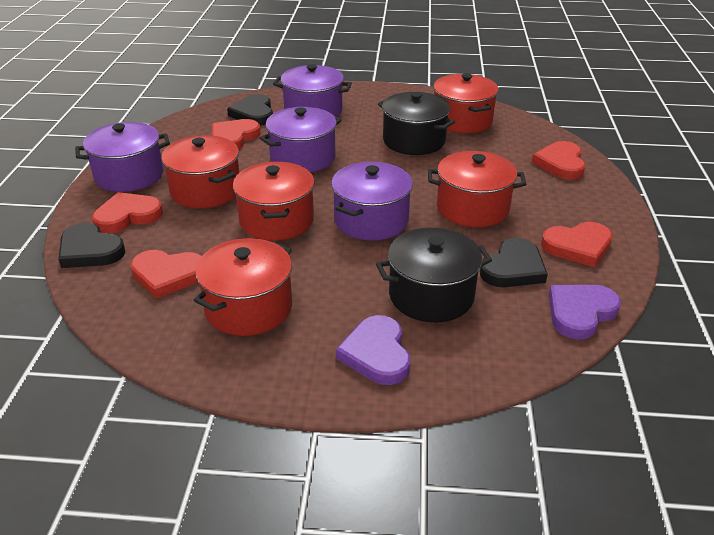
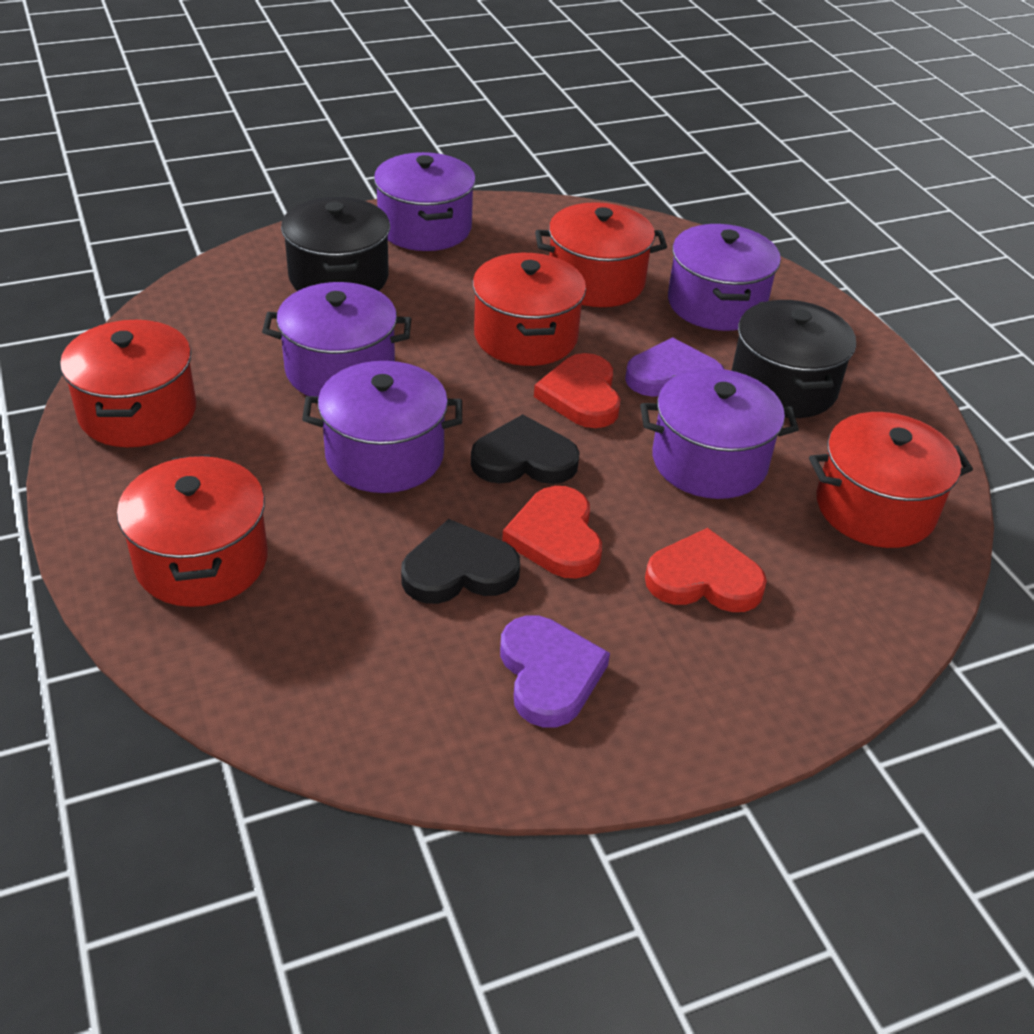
black heart: 3 -> 2
purple pot: 4 -> 5
red heart: 5 -> 3

